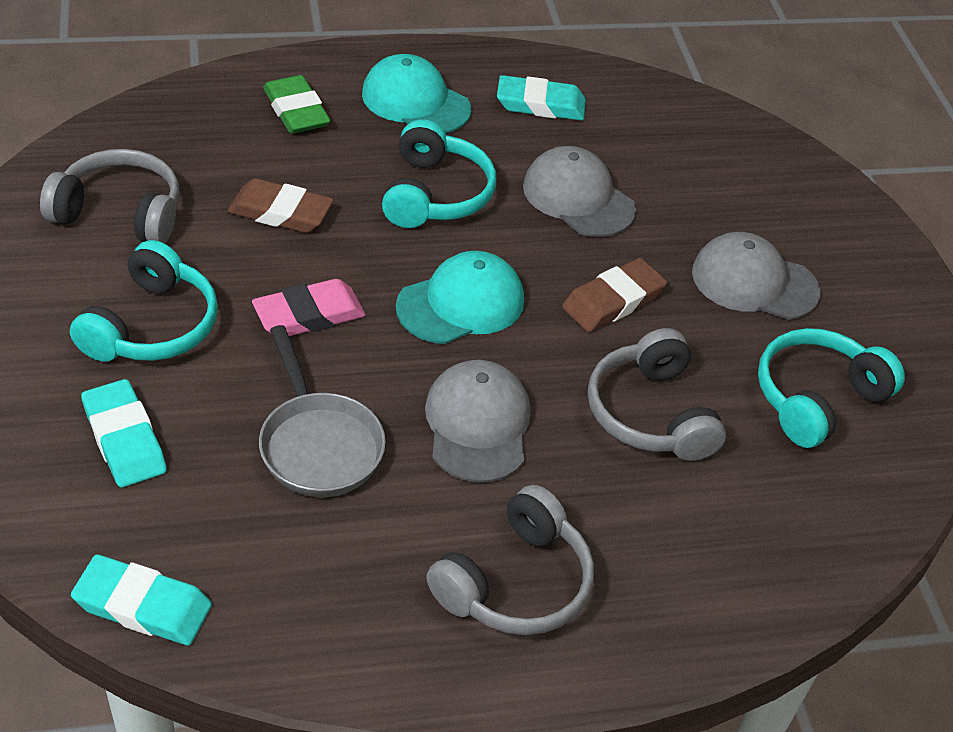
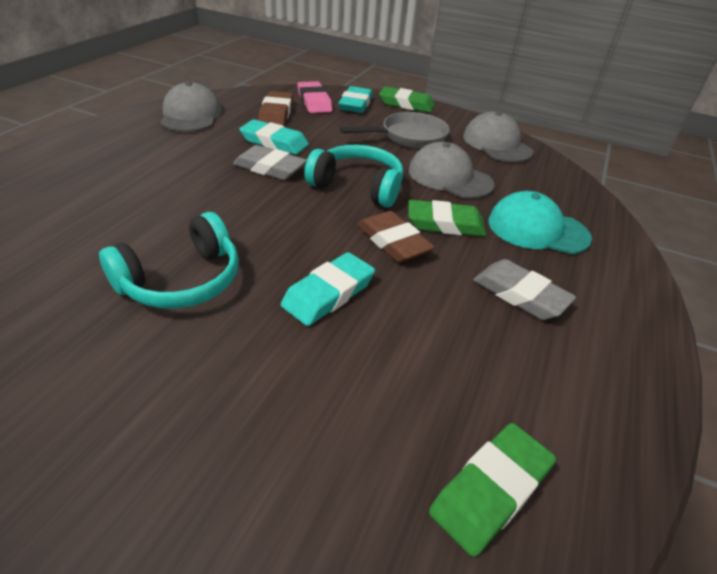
green eraser: 1 -> 3
grey eraser: 0 -> 2
grey headphones: 3 -> 0
turquoise cap: 2 -> 1
turquoise headphones: 3 -> 2

